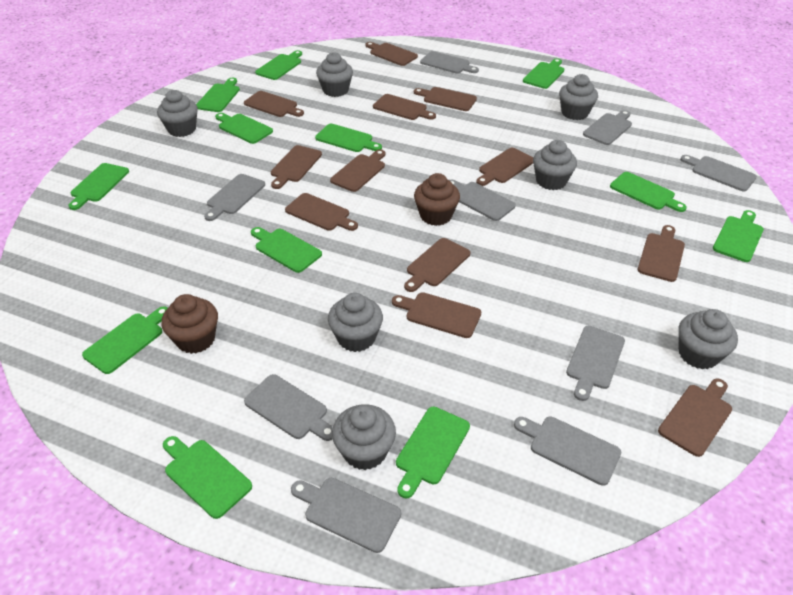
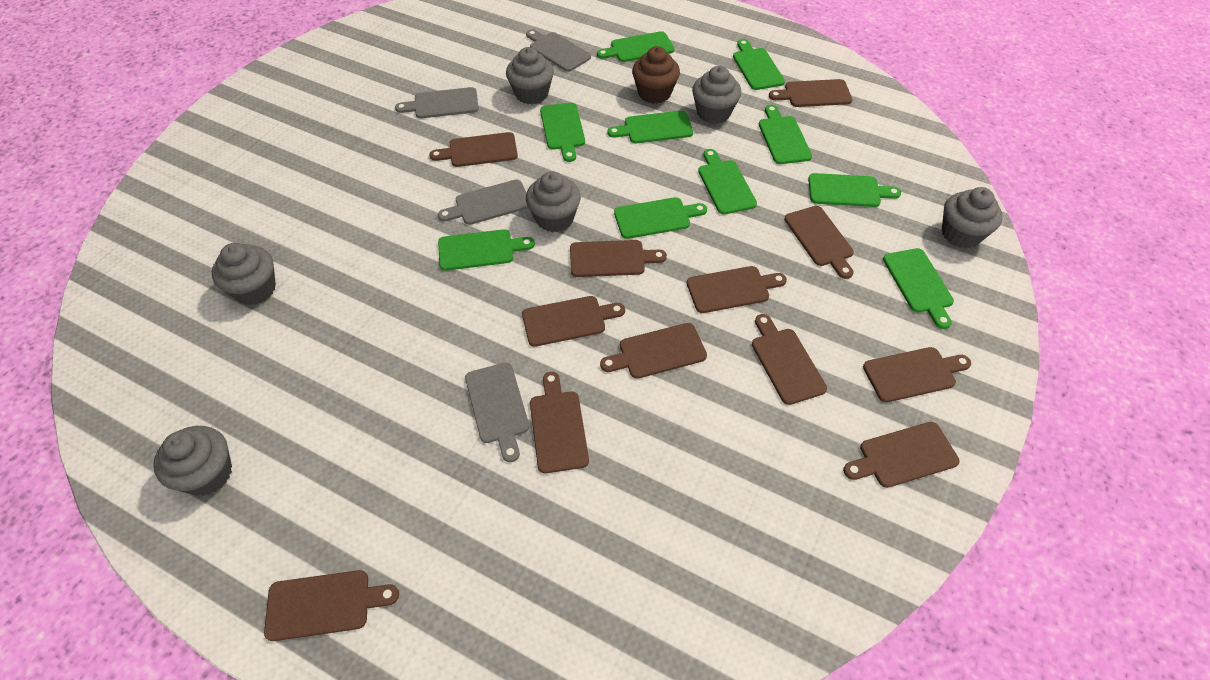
brown cupcake: 2 -> 1
green cutting board: 12 -> 10
grey cupcake: 7 -> 6
grey cutting board: 9 -> 4

